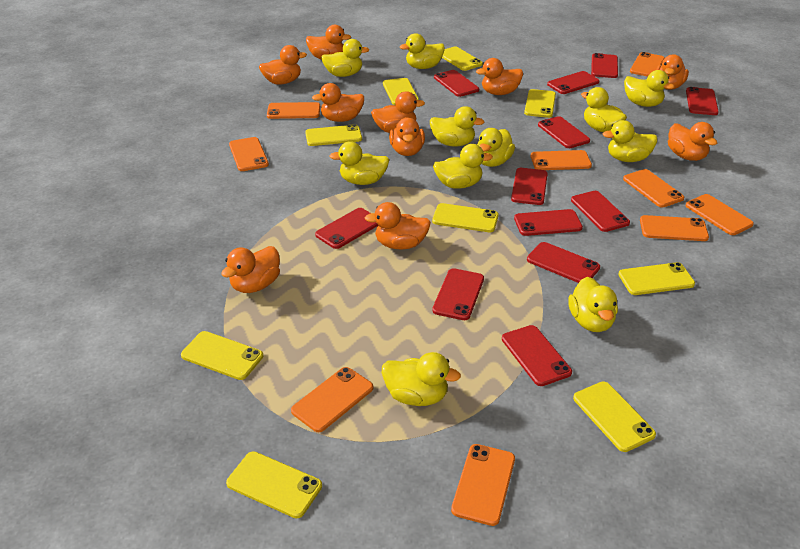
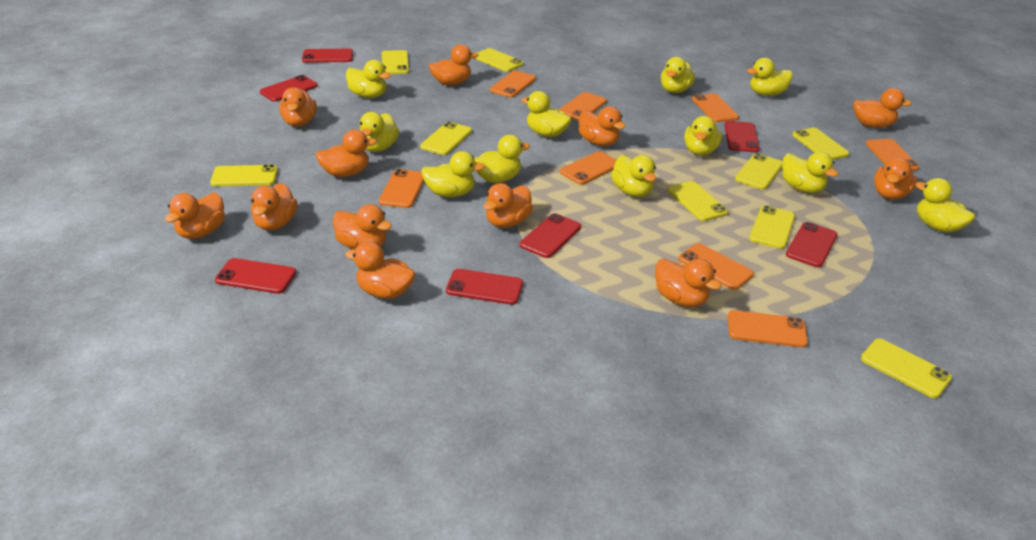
orange duck: 10 -> 12
orange phone: 9 -> 8
red phone: 12 -> 7

